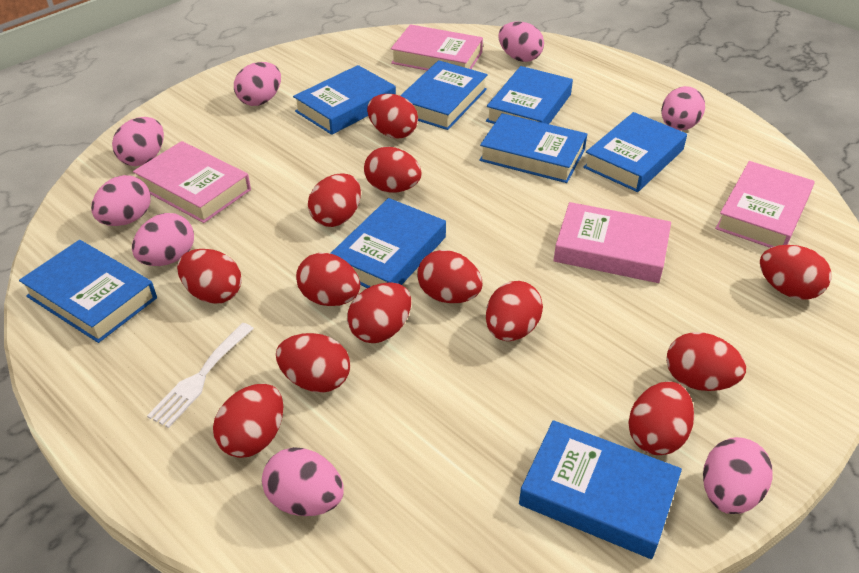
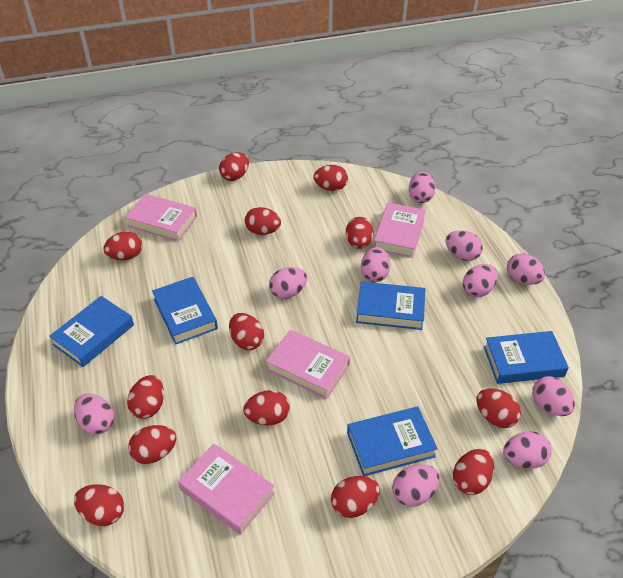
blue book: 8 -> 5
pink egg: 8 -> 10
white fork: 1 -> 0

